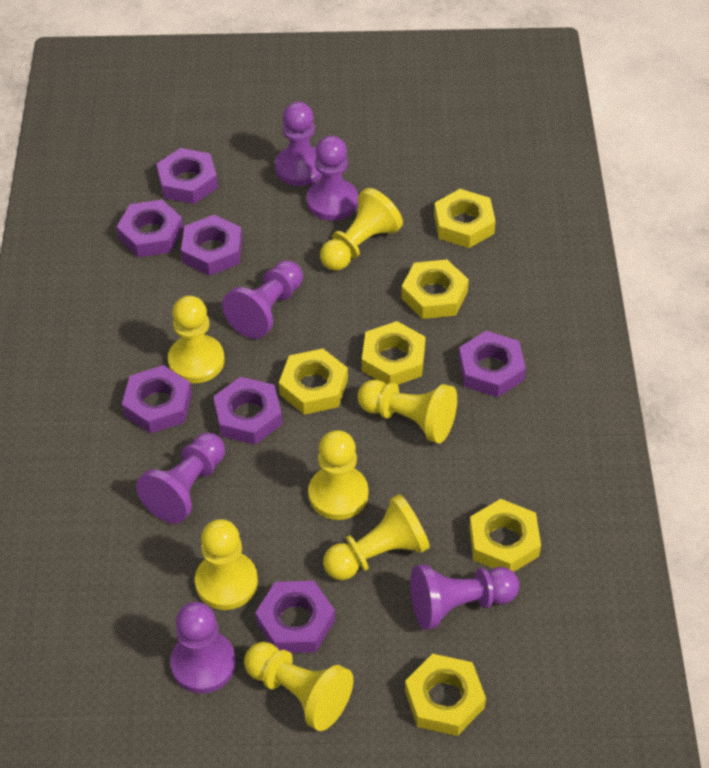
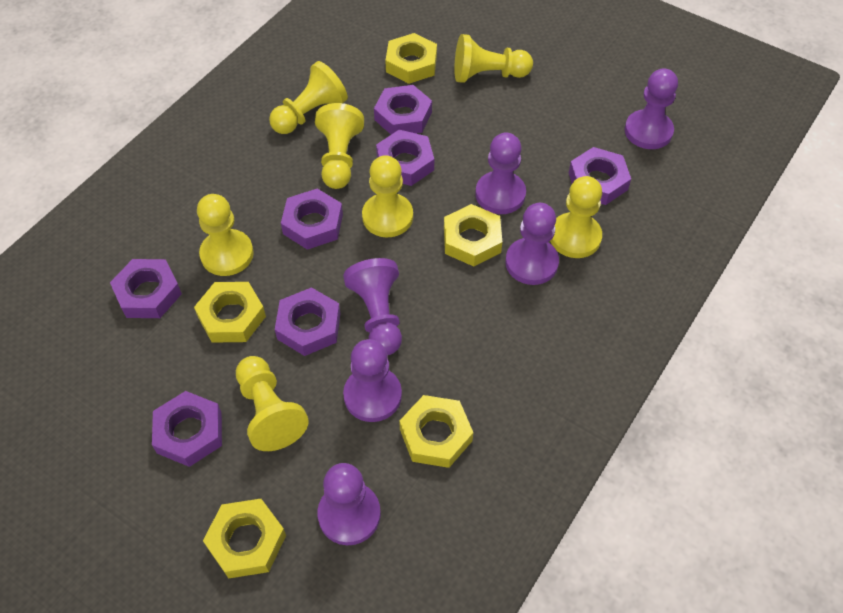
yellow nut: 6 -> 5

